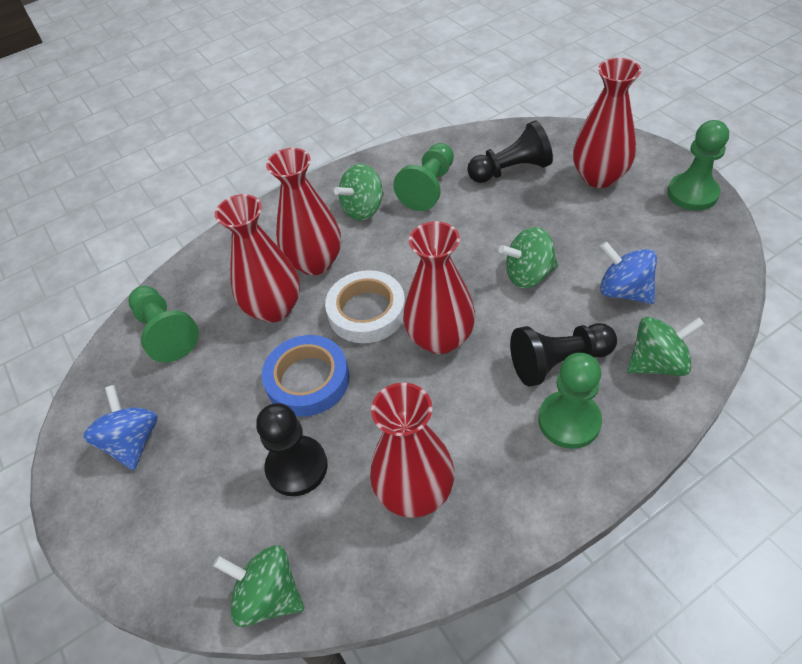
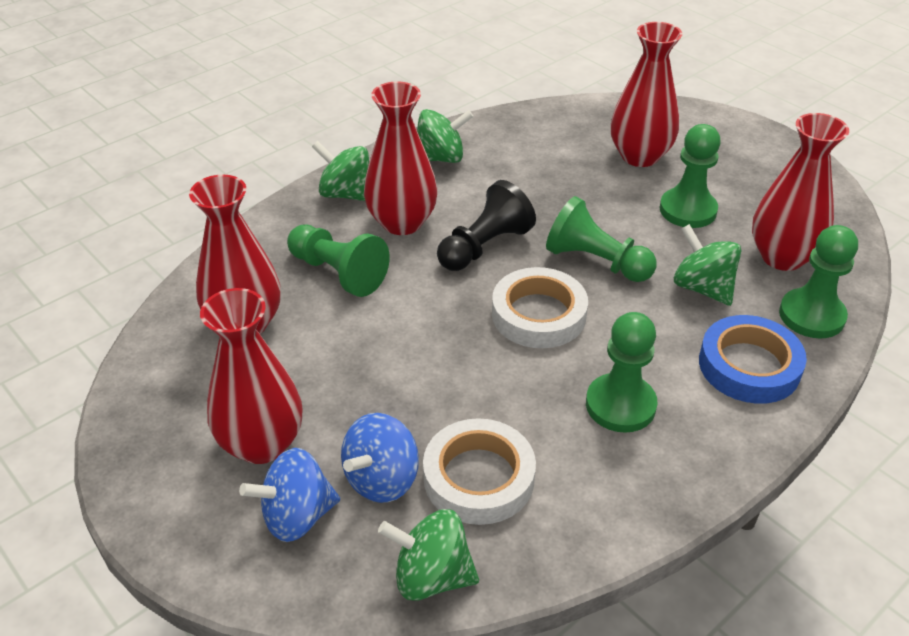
black pawn: 3 -> 1
green pawn: 4 -> 5
white tape: 1 -> 2

